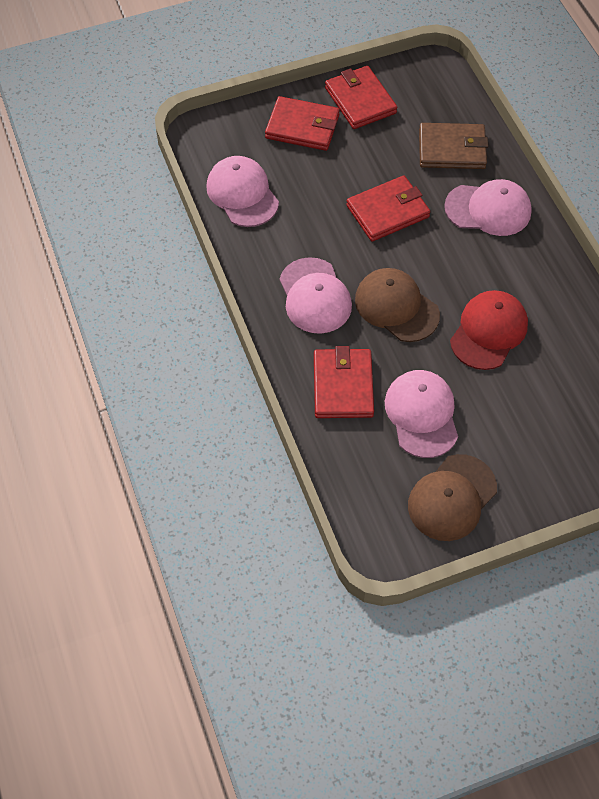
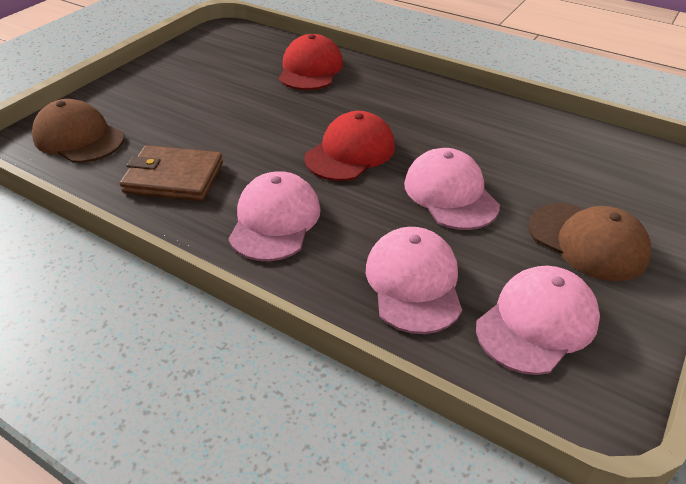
red cap: 1 -> 2
red wallet: 4 -> 0

